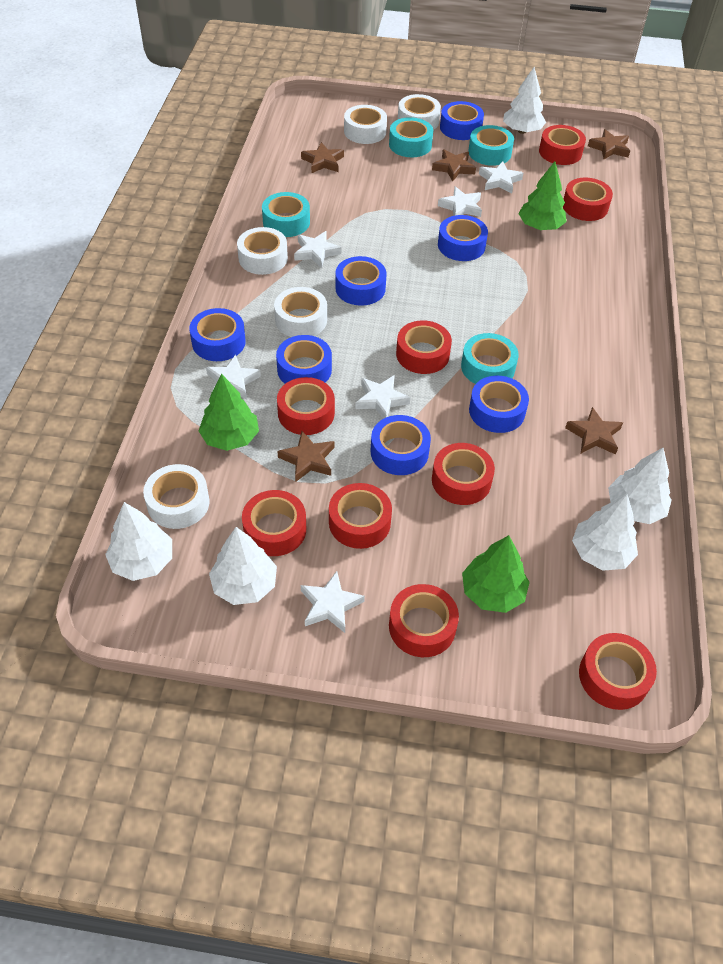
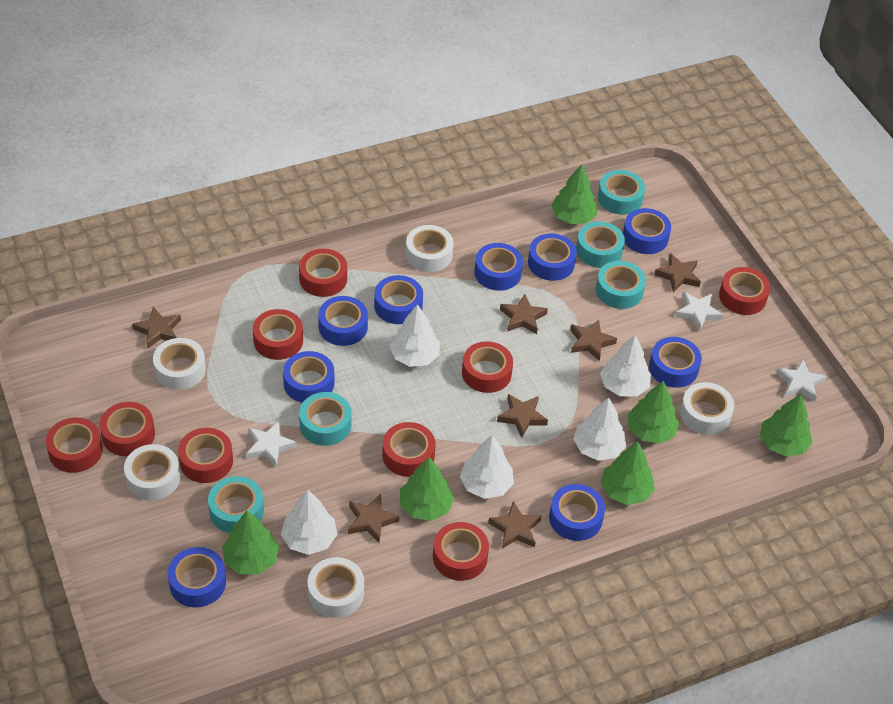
blue tape: 7 -> 9
brown star: 5 -> 7
green tree: 3 -> 6
turquoise tape: 4 -> 5
white star: 6 -> 3

